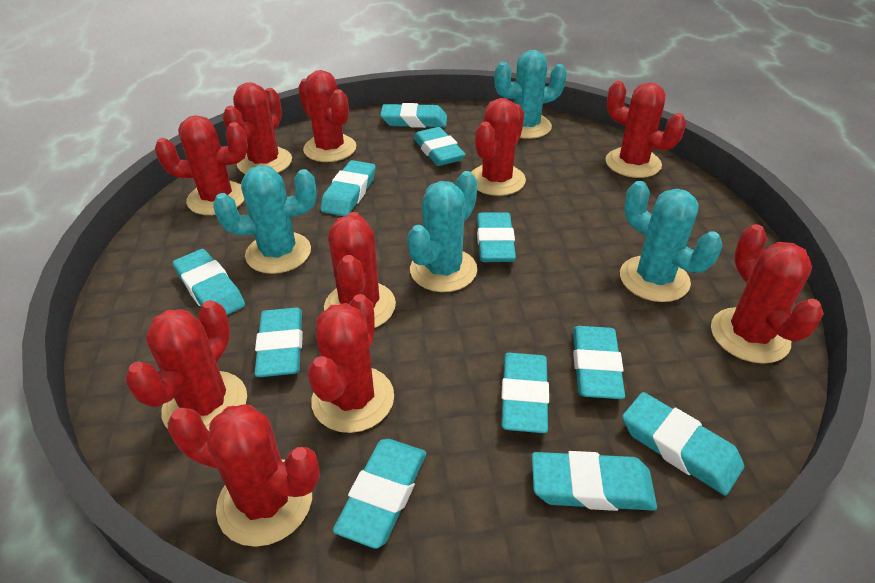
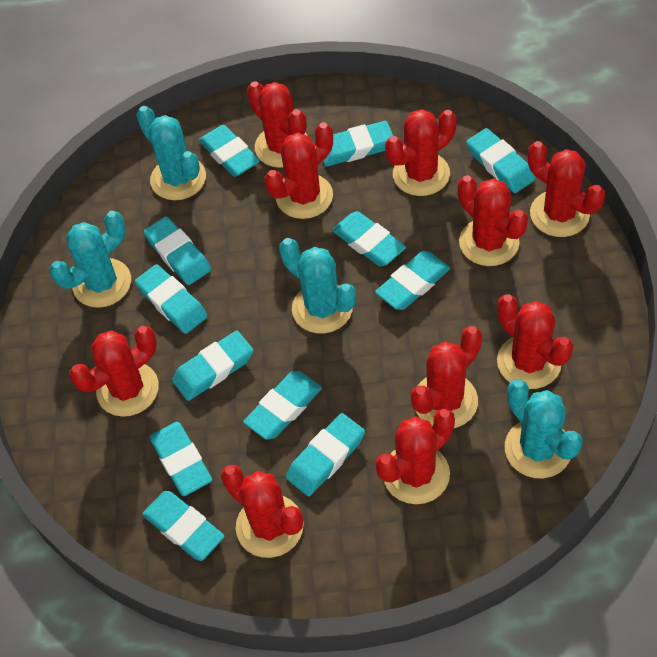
turquoise eraser: 11 -> 12

